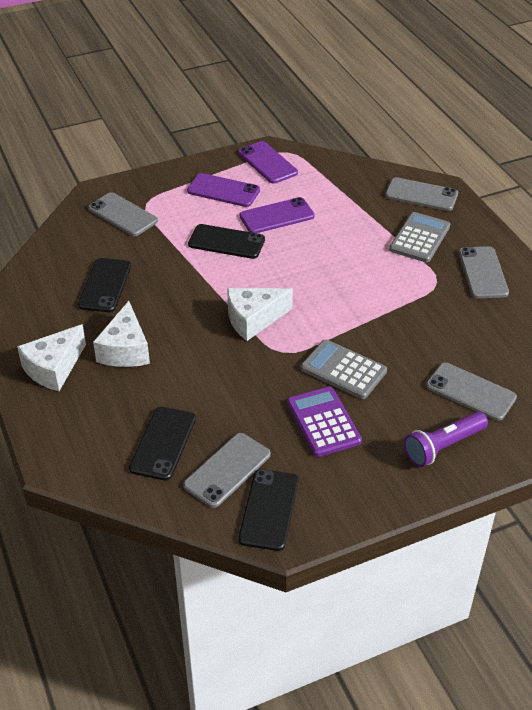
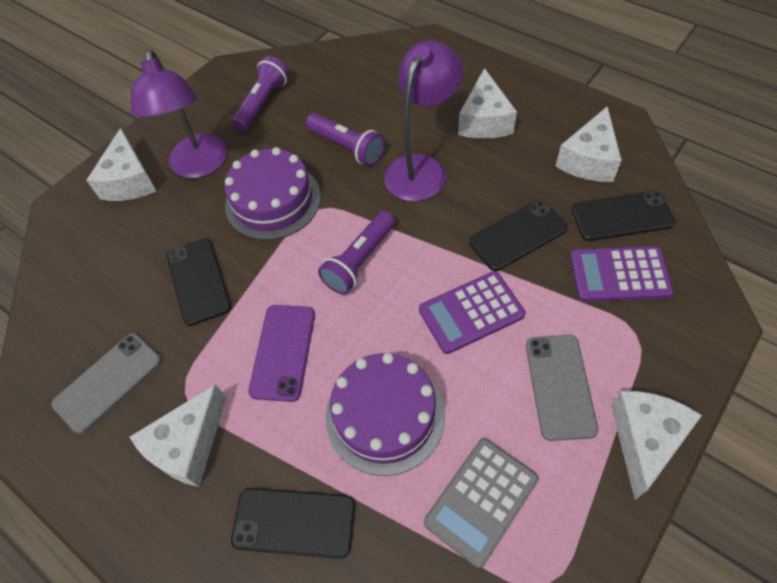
grey calculator: 2 -> 1
grey phone: 5 -> 2
purple cake: 0 -> 2
purple calculator: 1 -> 2
purple flashlight: 1 -> 3
purple lamp: 0 -> 2
purple phone: 3 -> 1
white cheese: 3 -> 5

